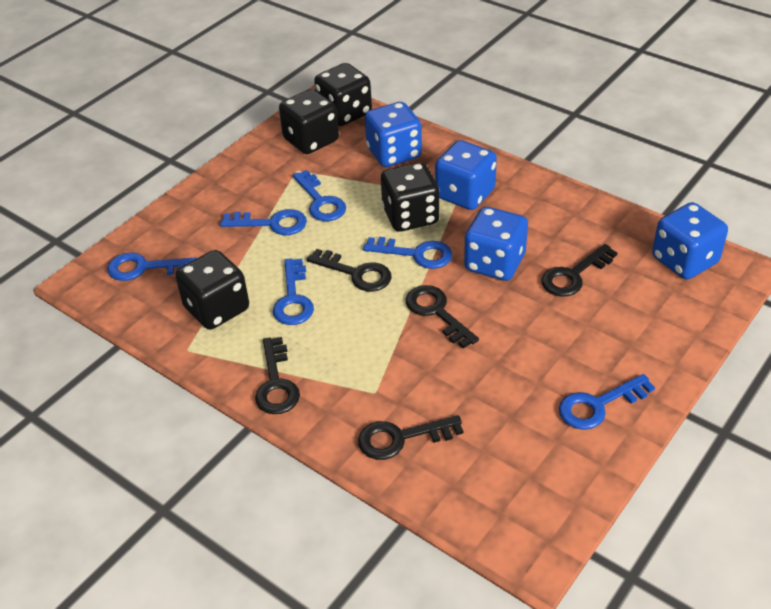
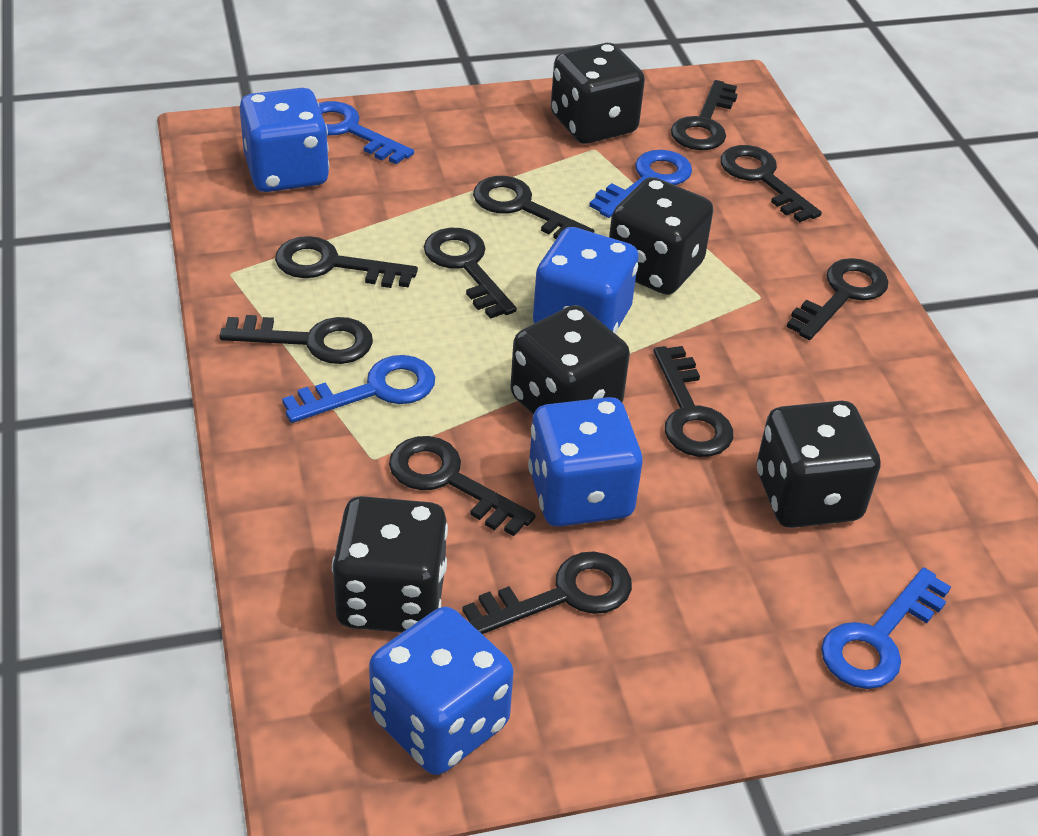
black dice: 4 -> 5
black key: 5 -> 10
blue key: 6 -> 4

